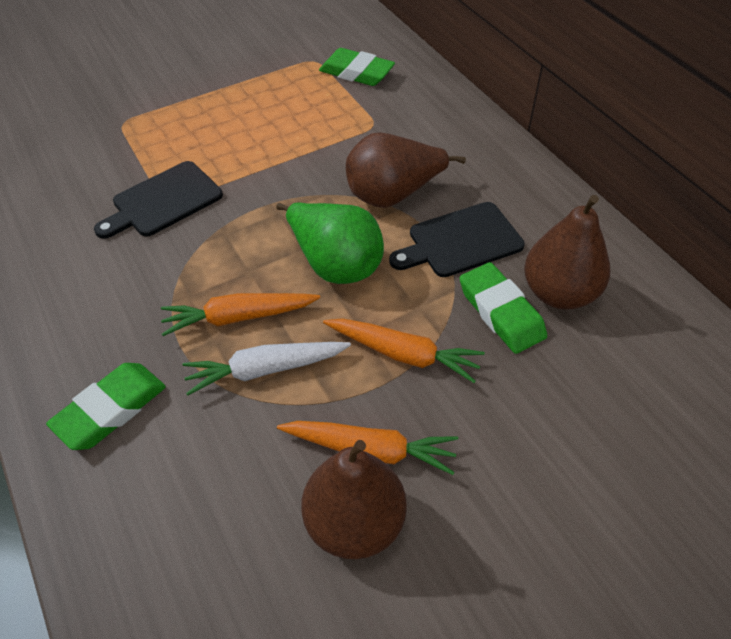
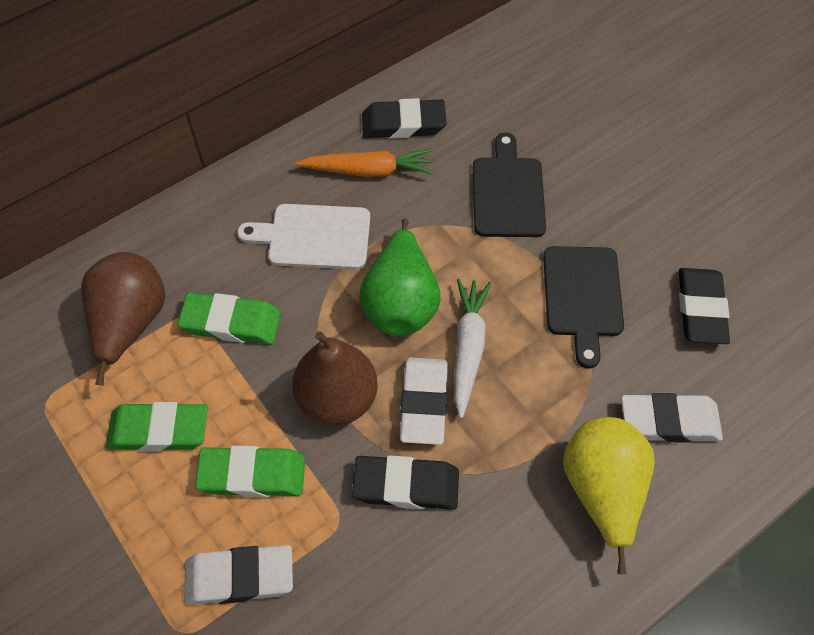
black eraser: 0 -> 3
brown pear: 3 -> 2
orange carrot: 3 -> 1
white cutting board: 0 -> 1
white eraser: 0 -> 3
yellow pear: 0 -> 1

